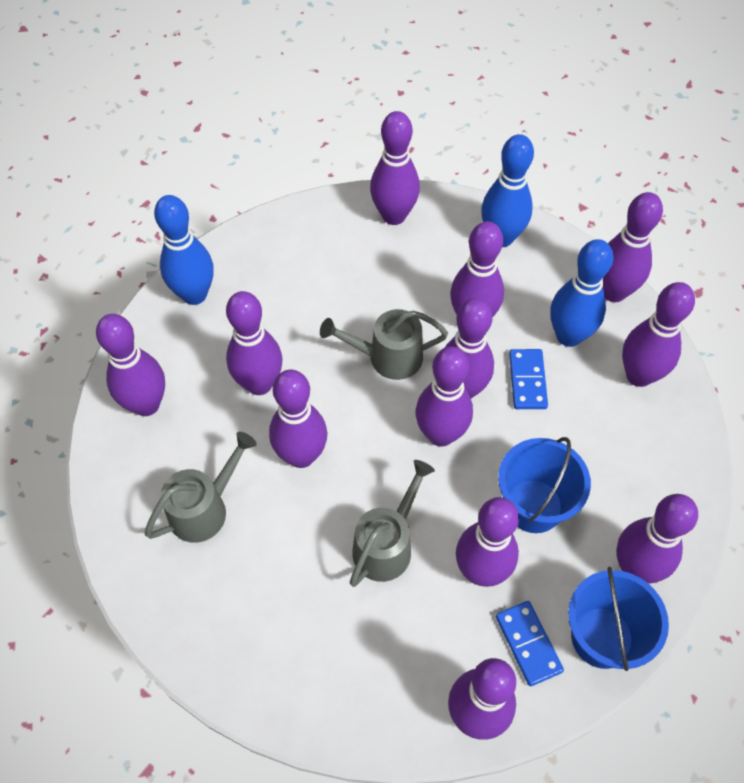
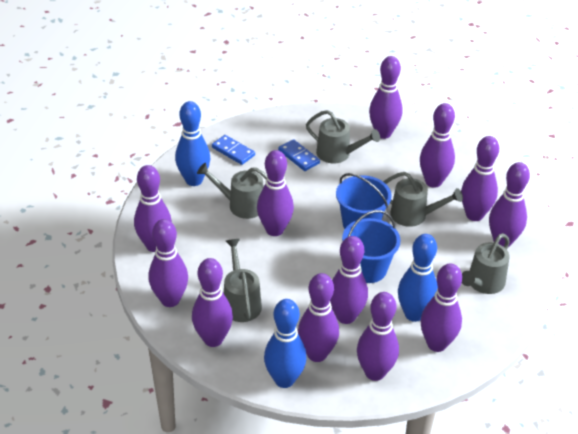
grey watering can: 3 -> 5

